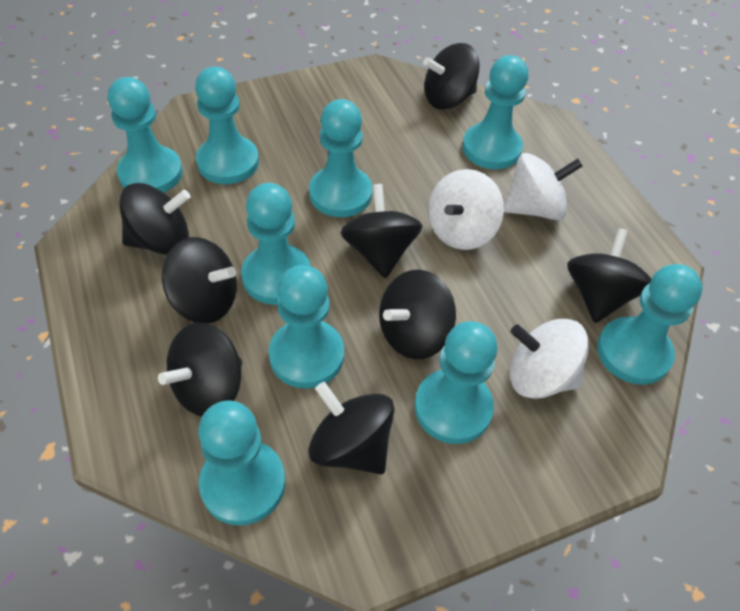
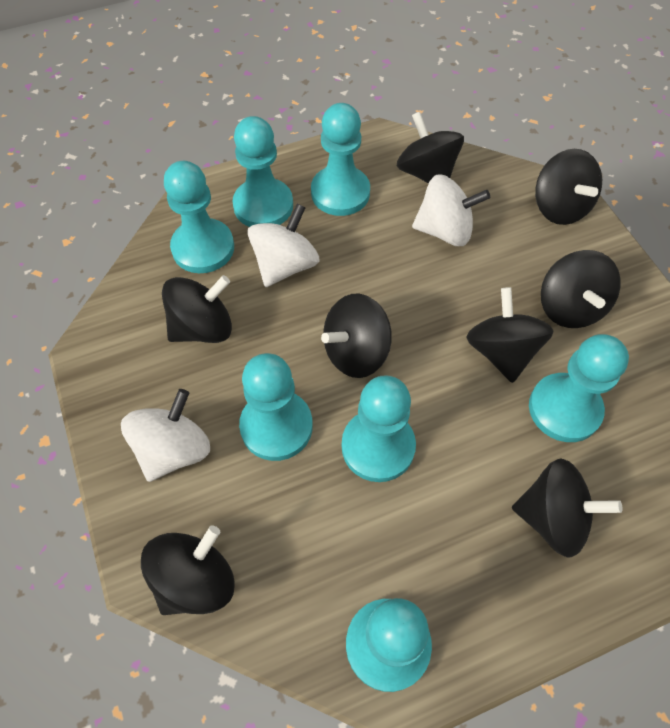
turquoise pawn: 9 -> 7

